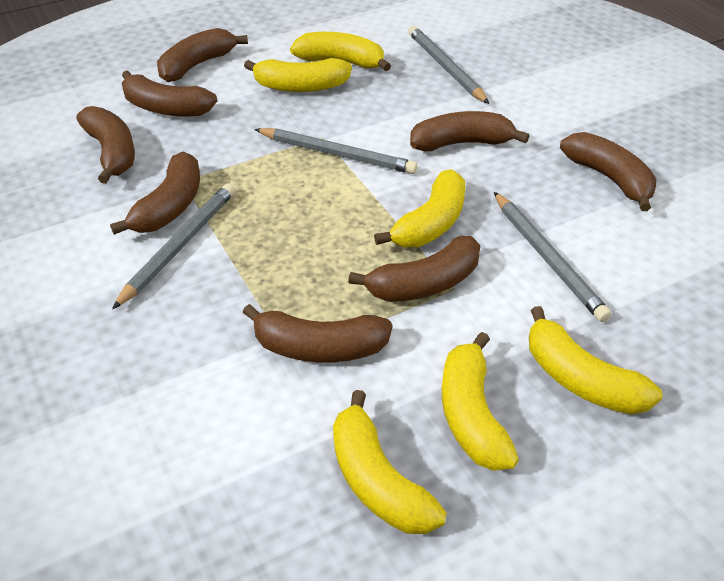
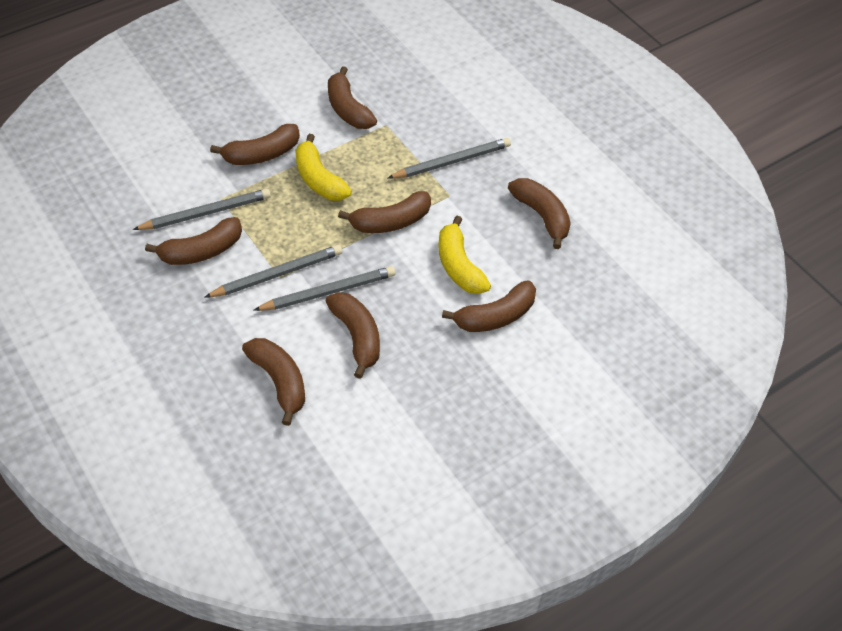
yellow banana: 6 -> 2

